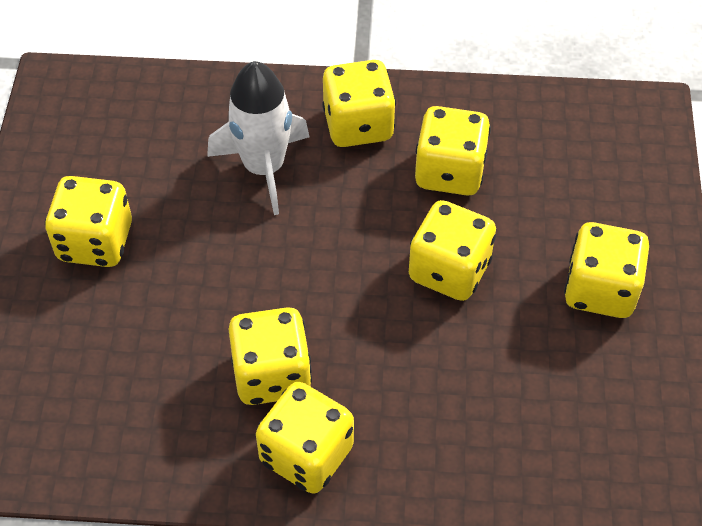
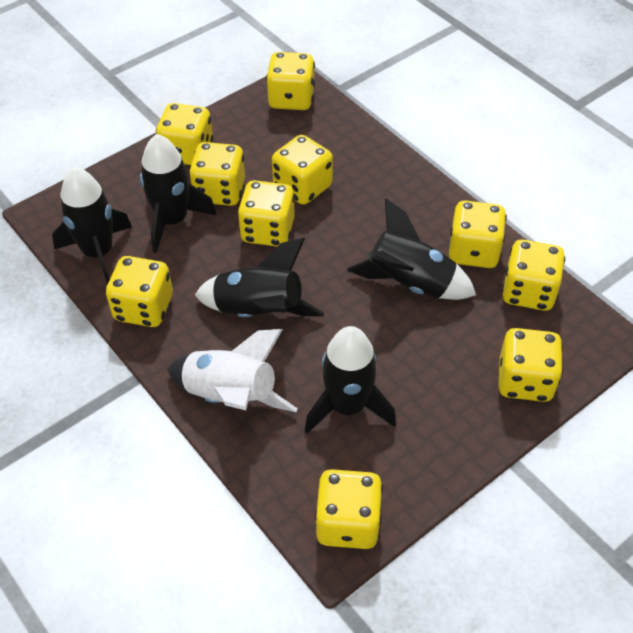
black rocket: 0 -> 5
yellow dice: 7 -> 10

